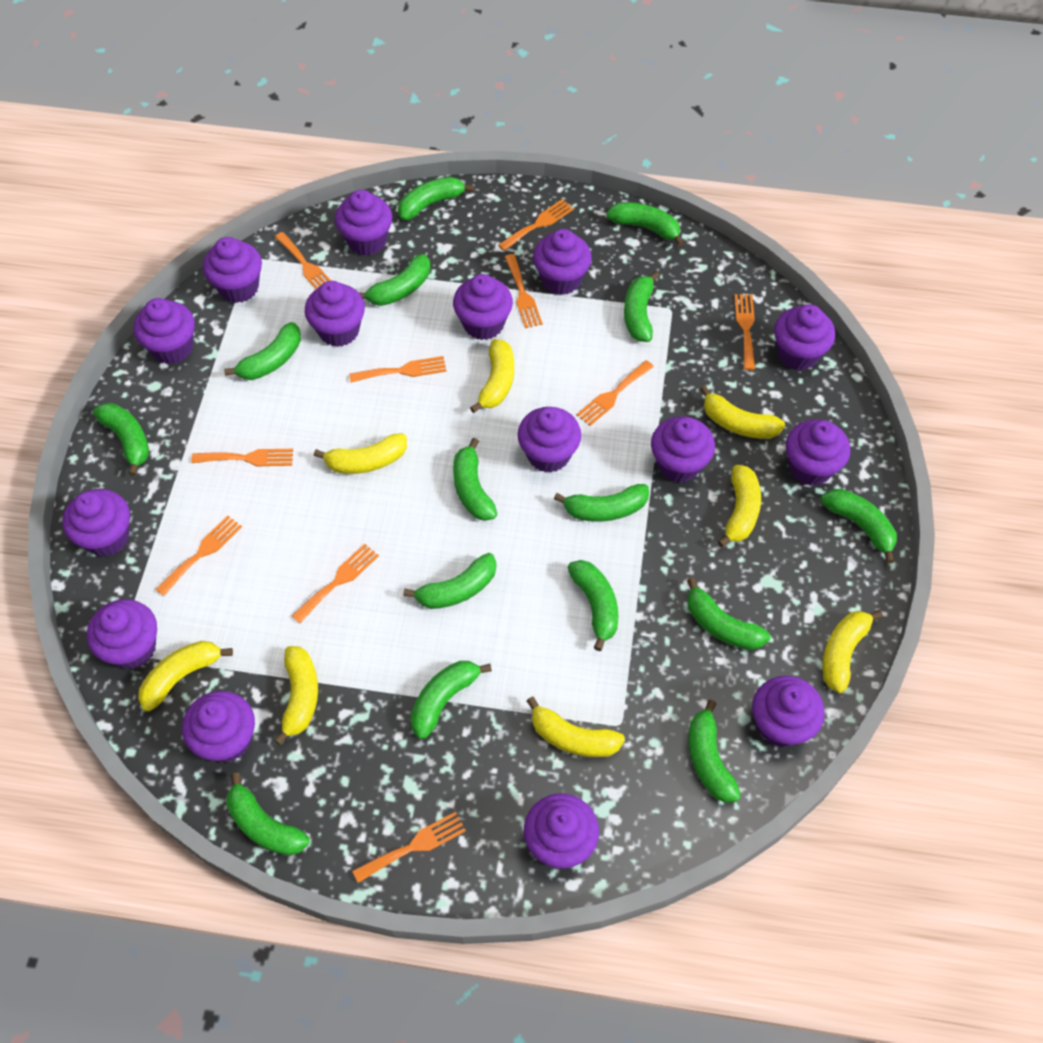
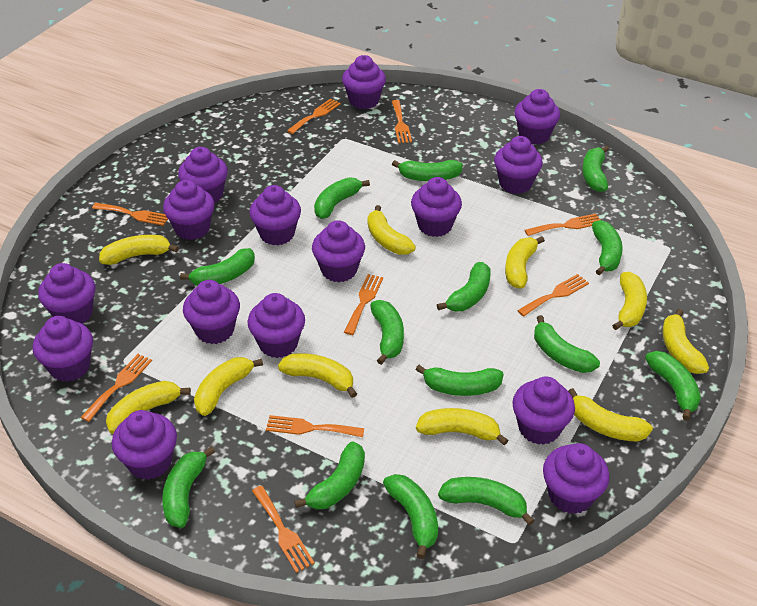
green banana: 15 -> 14
orange fork: 10 -> 9
yellow banana: 8 -> 10

